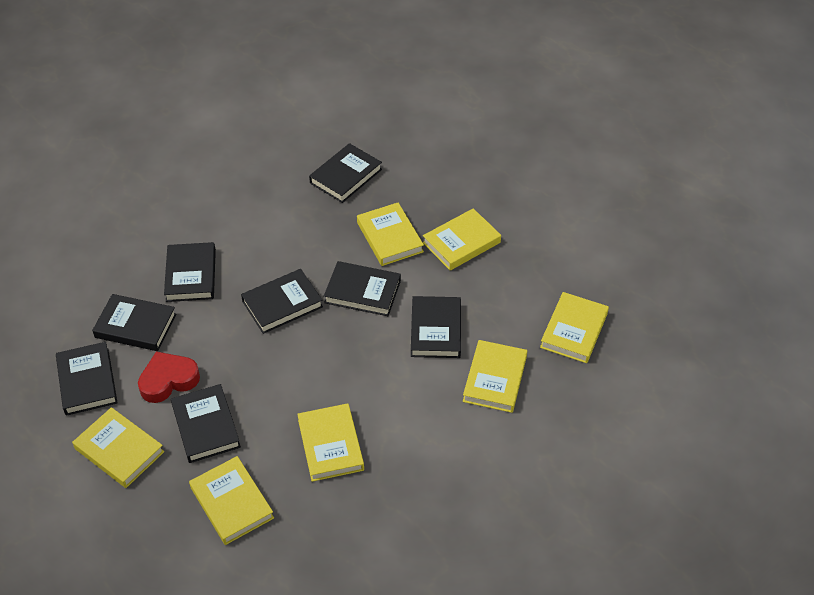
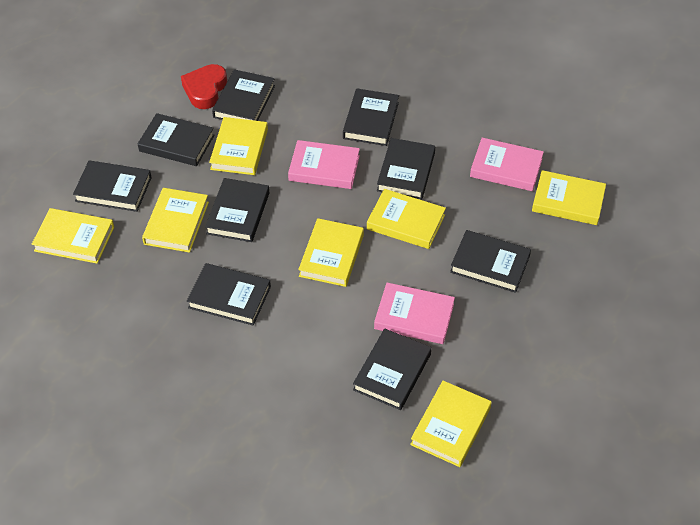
black book: 8 -> 9
pink book: 0 -> 3

